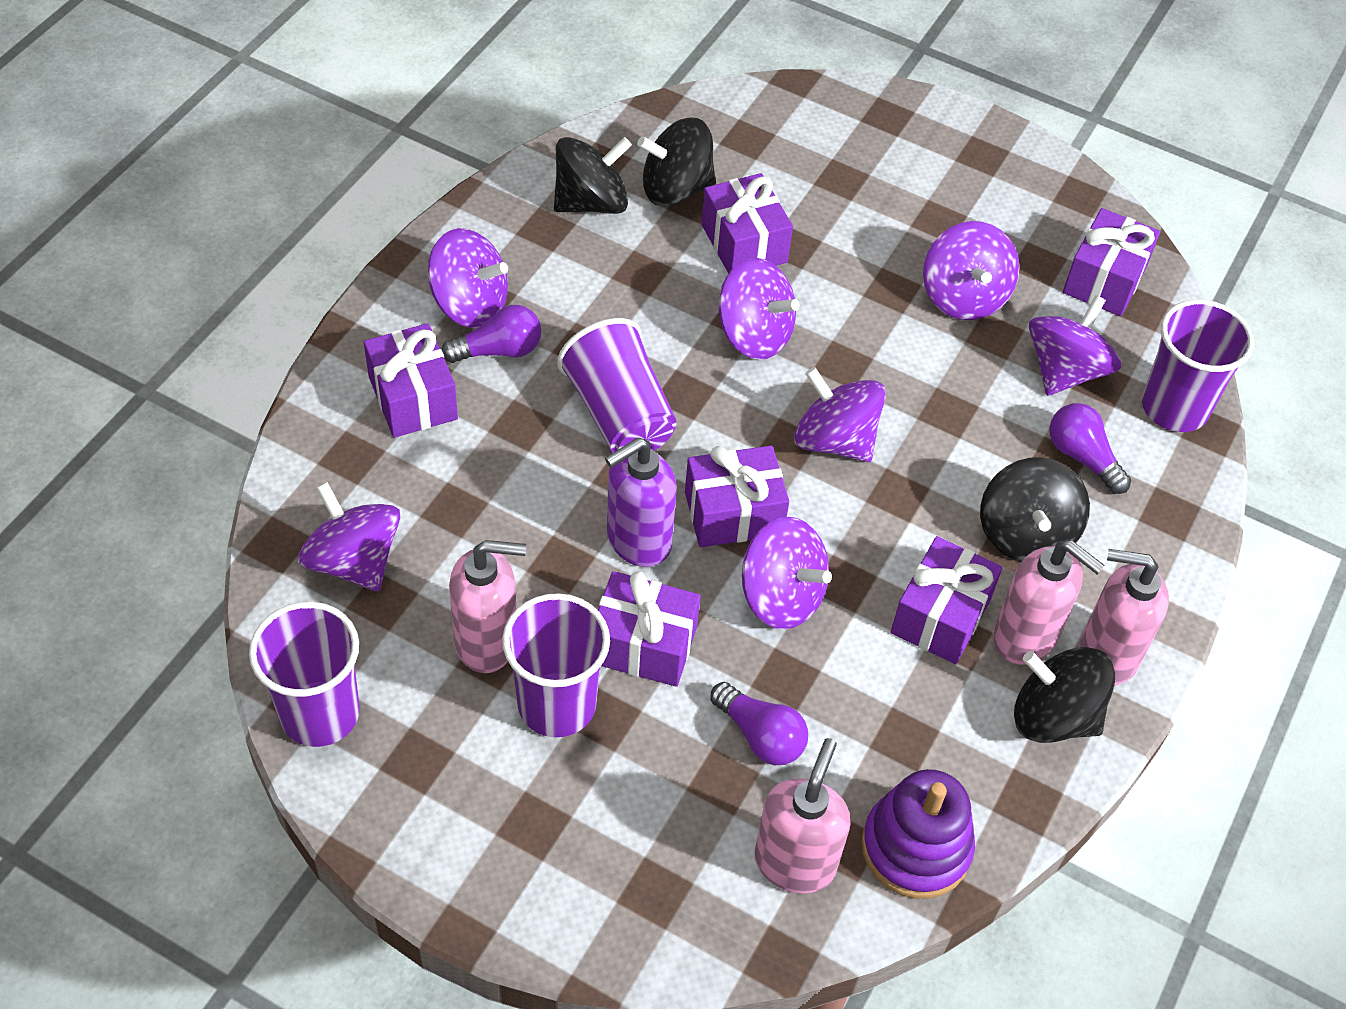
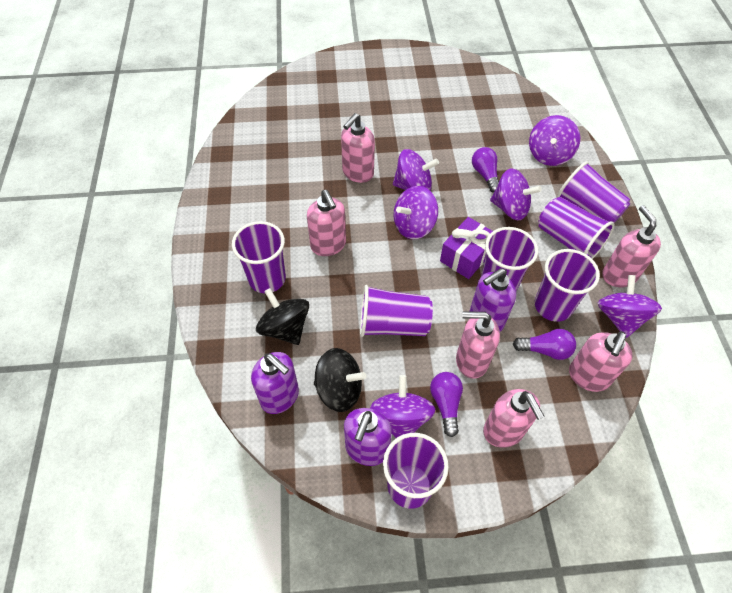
black spinning top: 4 -> 2
pink soap dispenser: 4 -> 6
purple cup: 4 -> 7
purple gift: 6 -> 1
purple soap dispenser: 1 -> 3
purple spinning top: 7 -> 6
purple stacking toy: 1 -> 0

